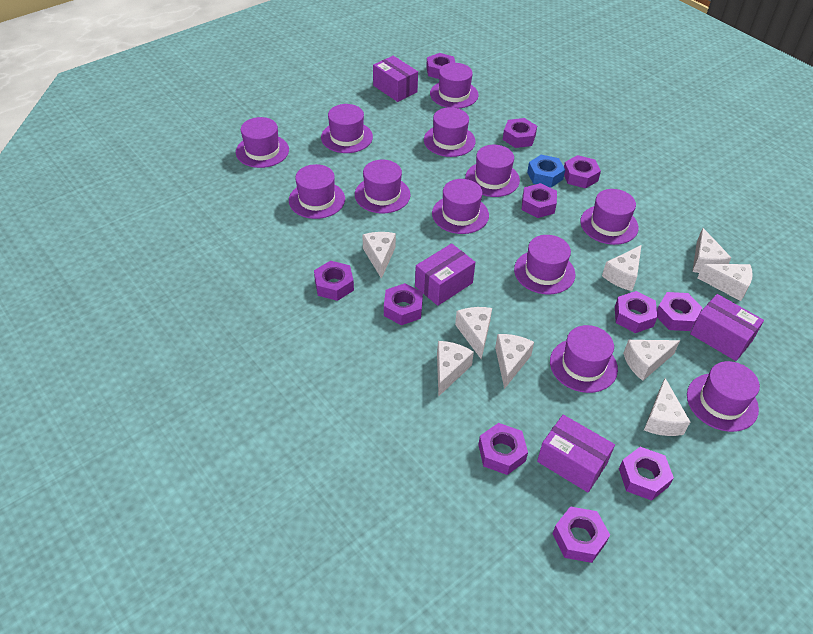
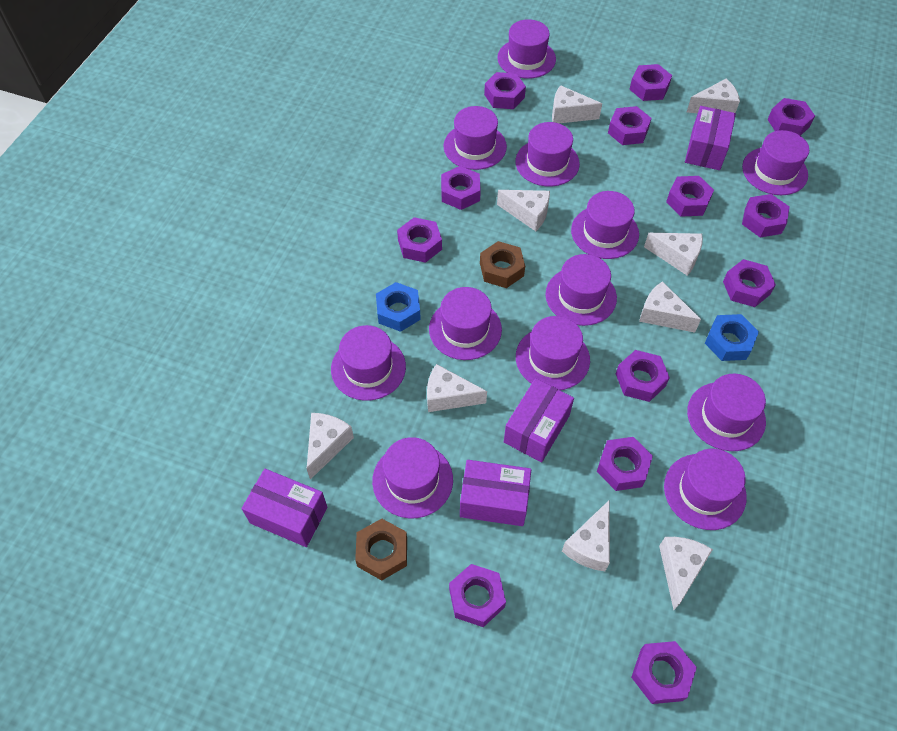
blue nut: 1 -> 2
brown nut: 0 -> 2
purple nut: 11 -> 13

